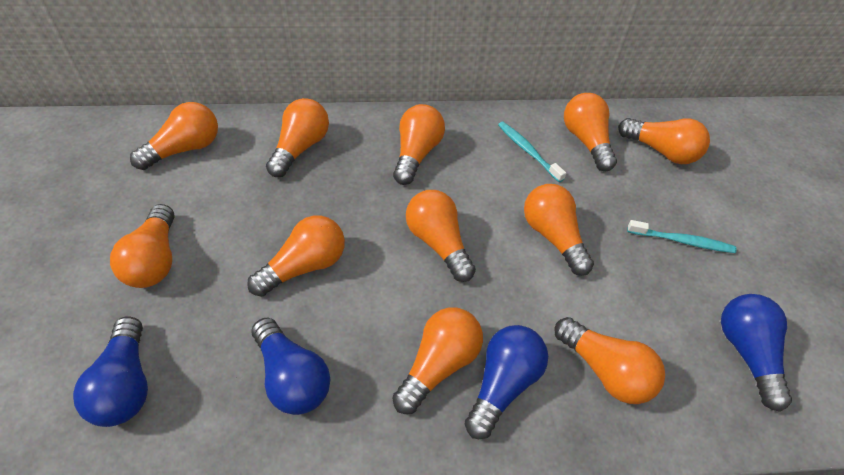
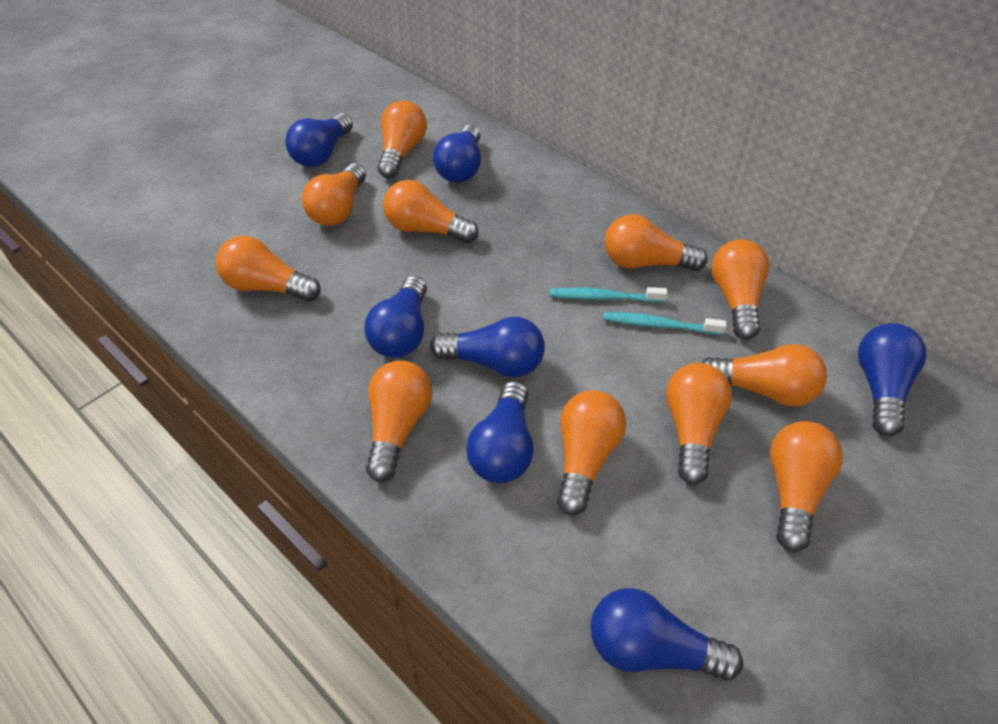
blue light bulb: 4 -> 7

